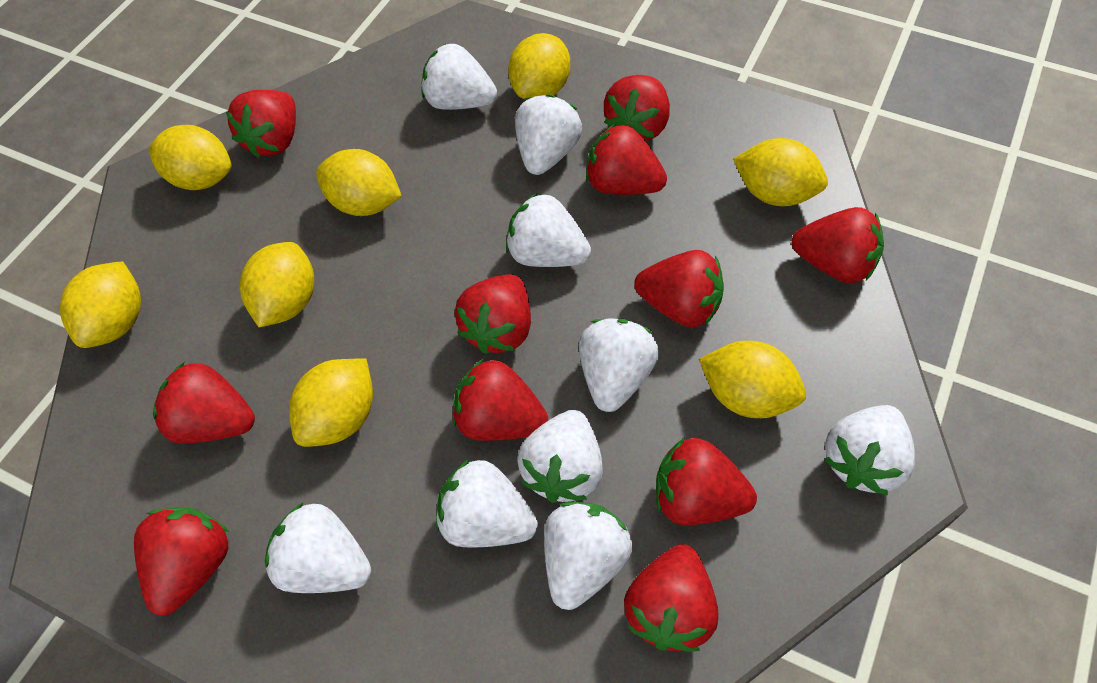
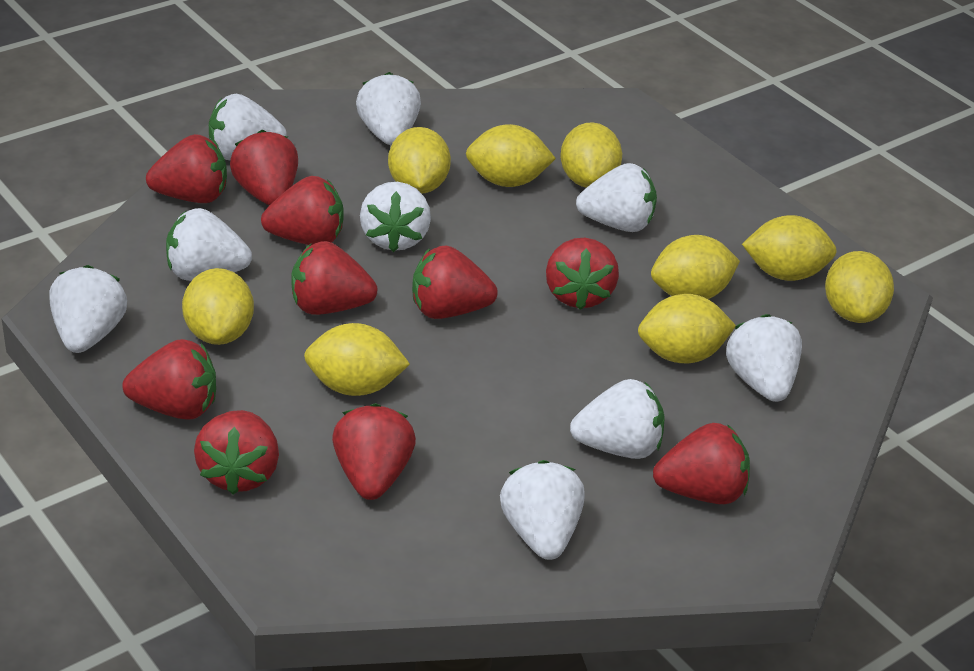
red strawberry: 11 -> 10
yellow lemon: 8 -> 9

